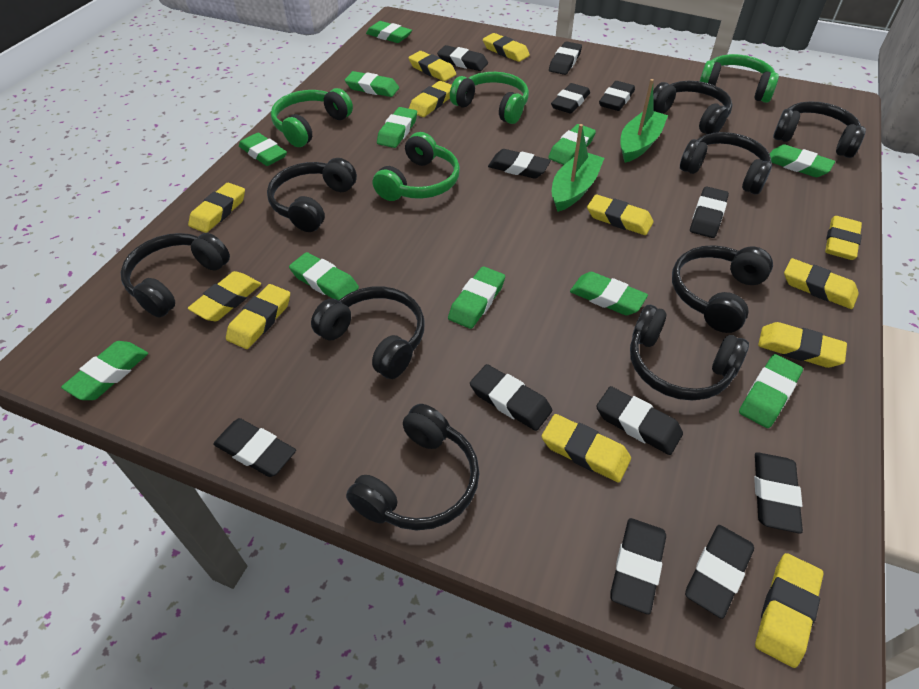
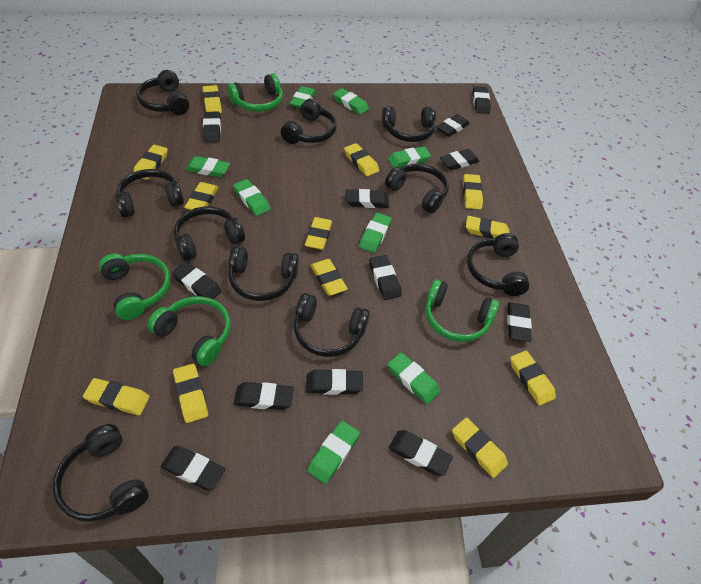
black headphones: 9 -> 10
green boat: 2 -> 0
green eraser: 11 -> 8

